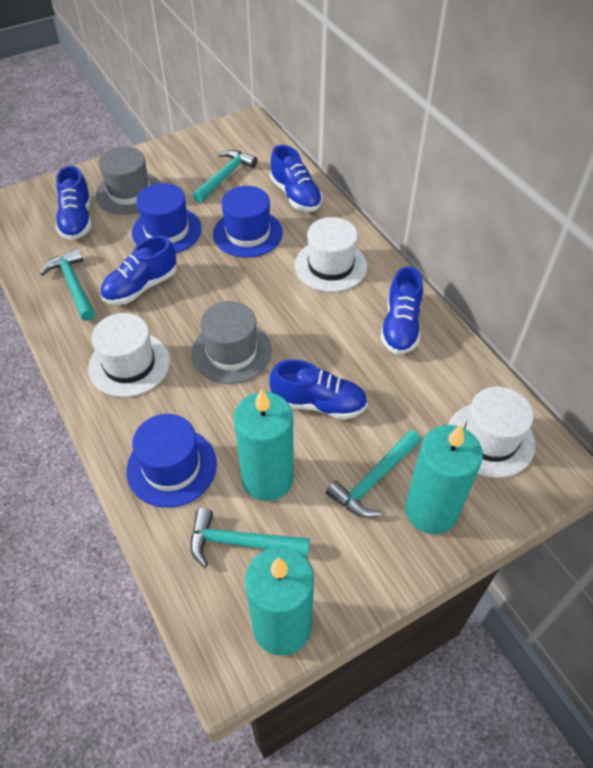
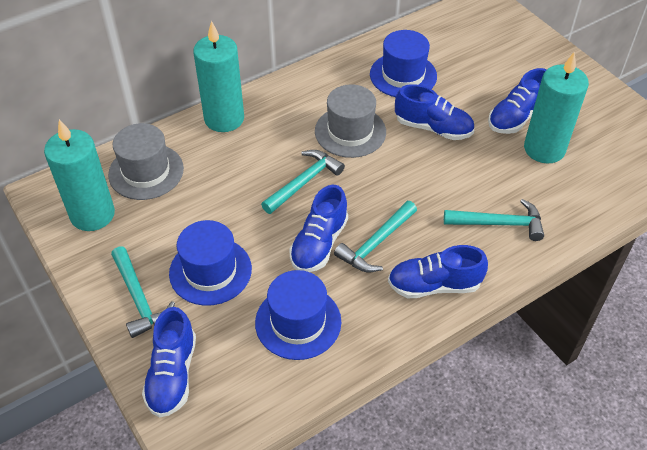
white hat: 3 -> 0

